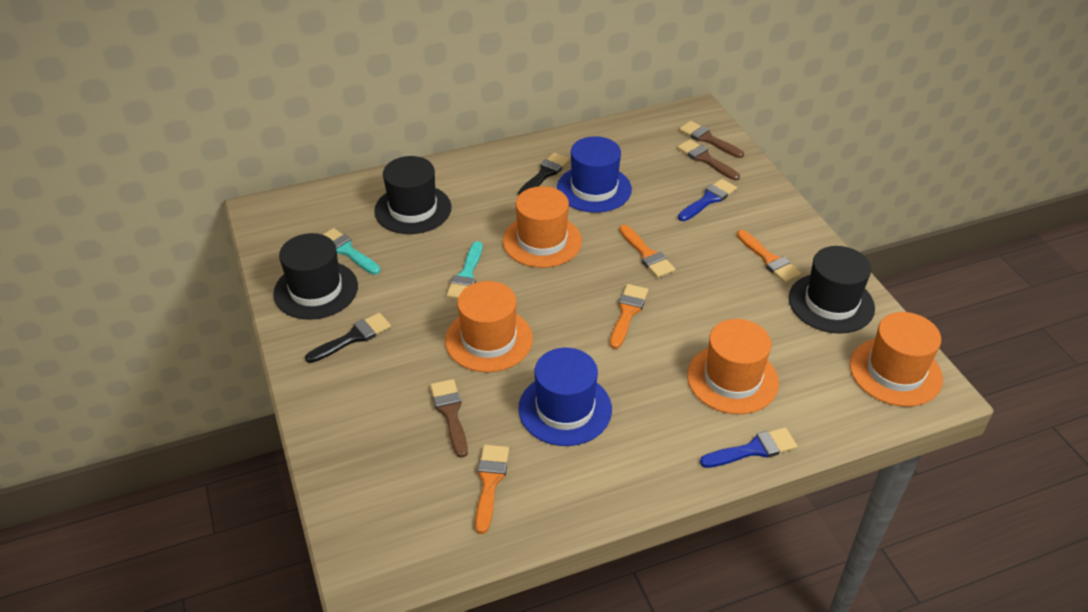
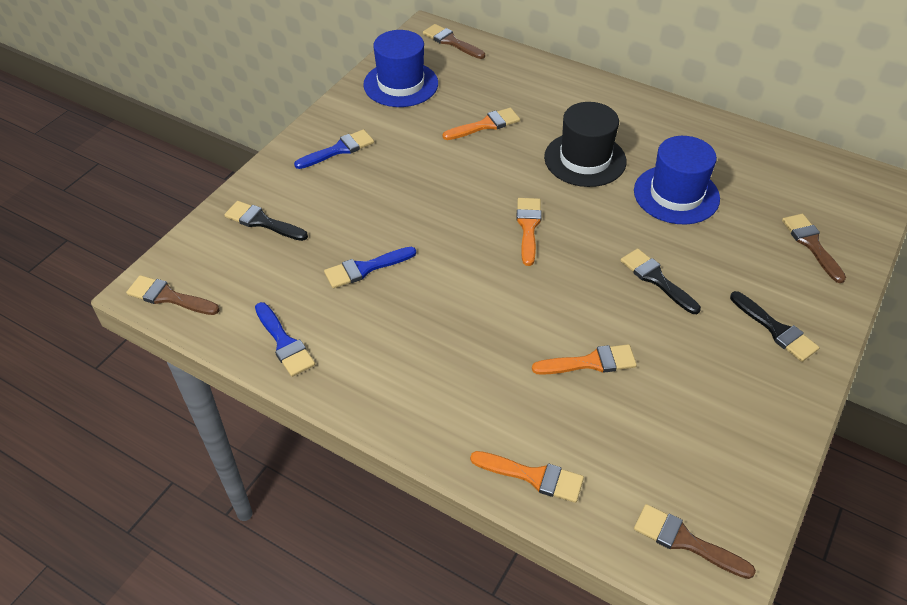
black brush: 2 -> 3
black hat: 3 -> 1
blue brush: 2 -> 3
brown brush: 3 -> 4
orange hat: 4 -> 0
turquoise brush: 2 -> 0

